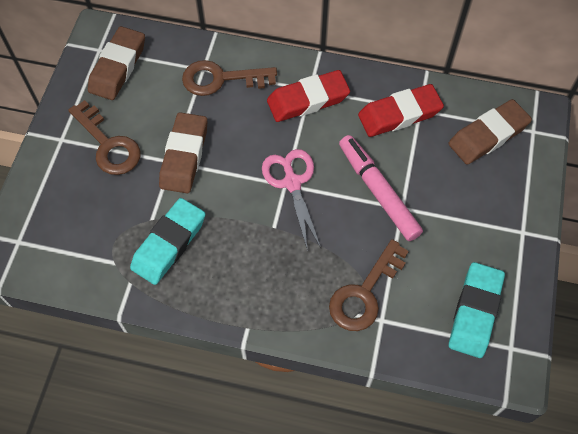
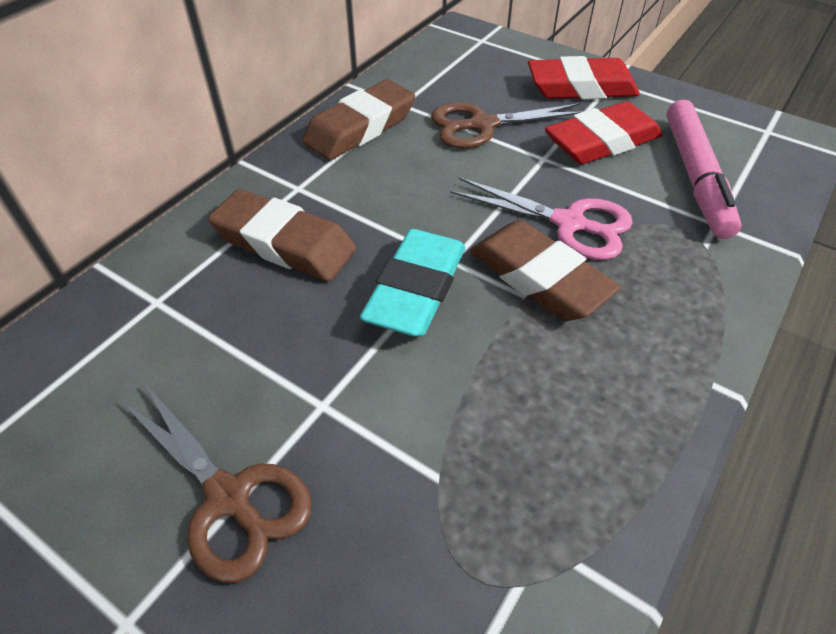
brown key: 3 -> 0
brown scissors: 0 -> 2
turquoise eraser: 2 -> 1

